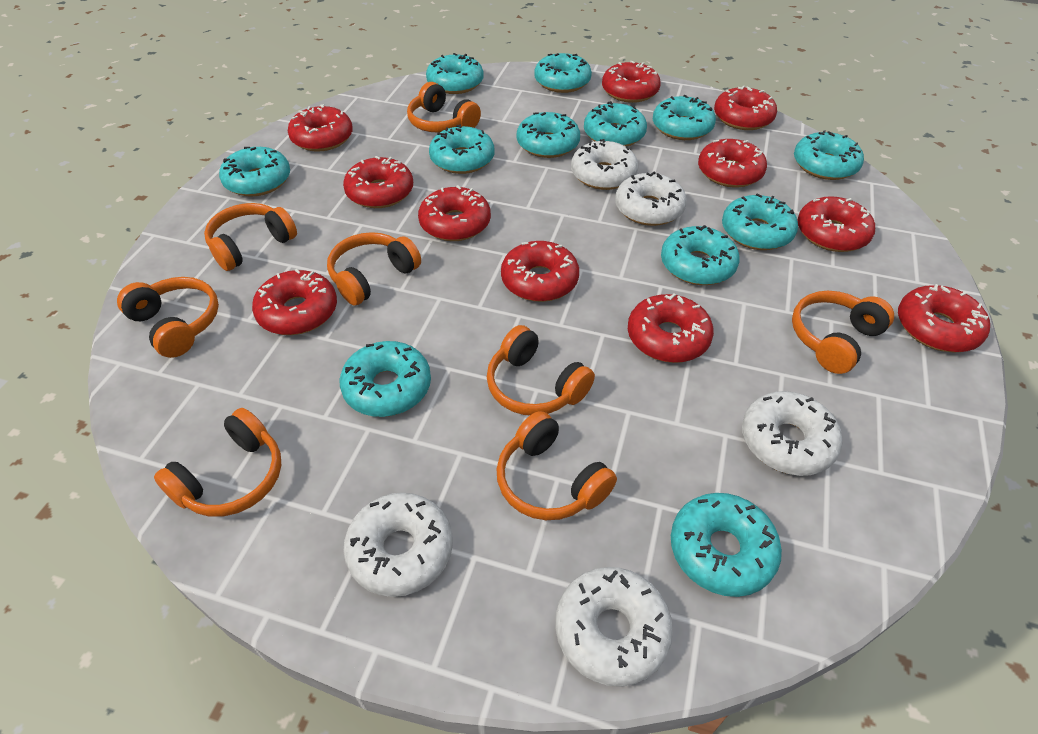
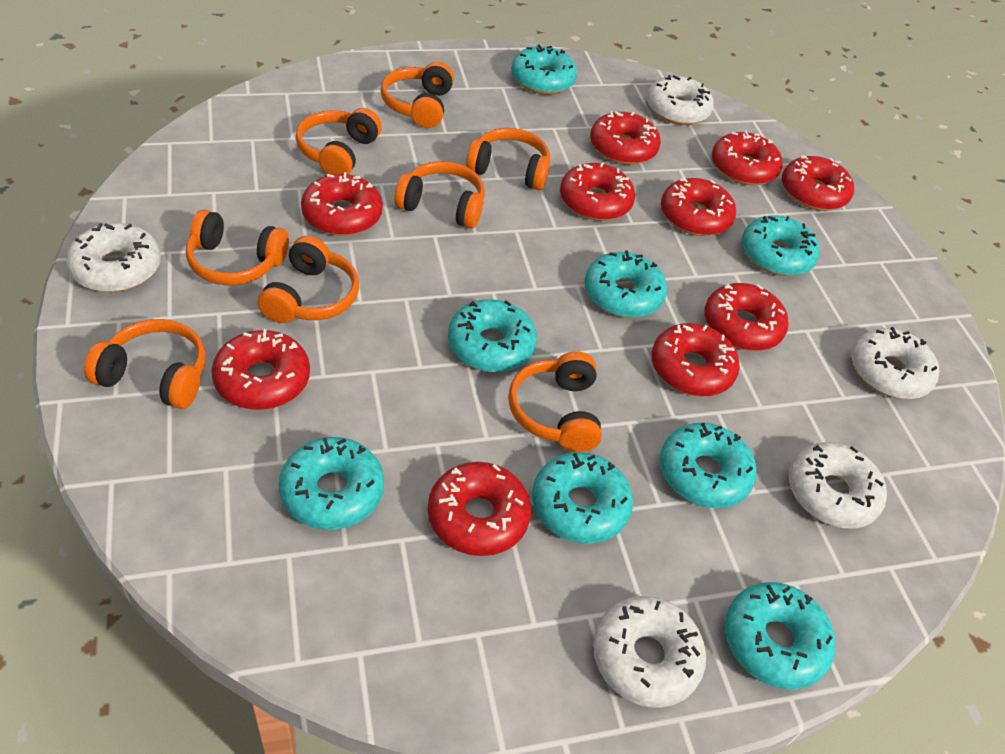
red donut: 11 -> 10
turquoise donut: 12 -> 8

